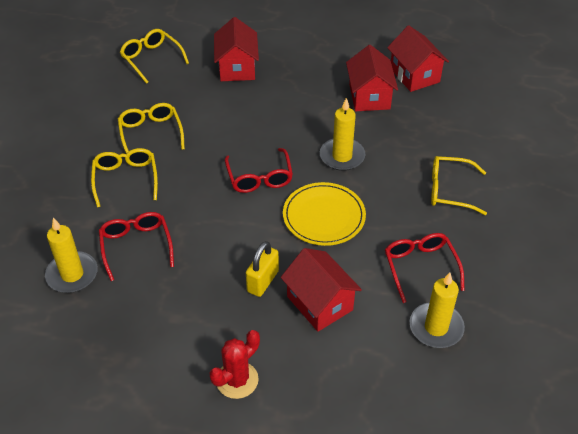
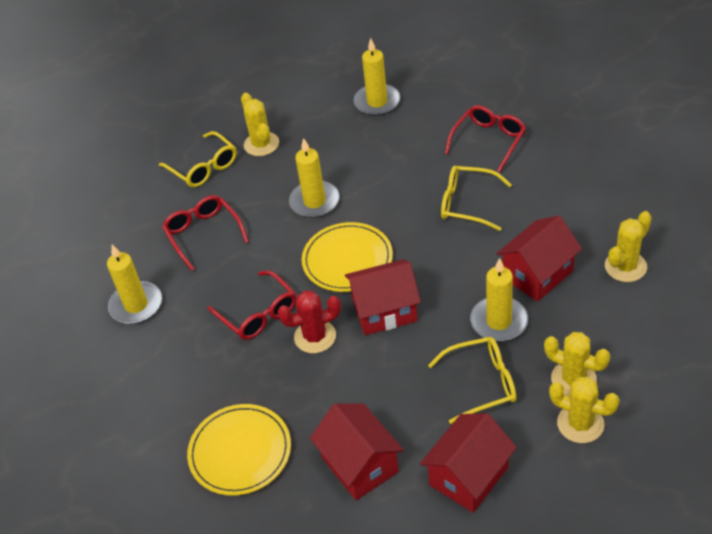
yellow cactus: 0 -> 4
yellow candle: 3 -> 4
yellow glasses: 4 -> 3
yellow padlock: 1 -> 0
yellow plate: 1 -> 2

